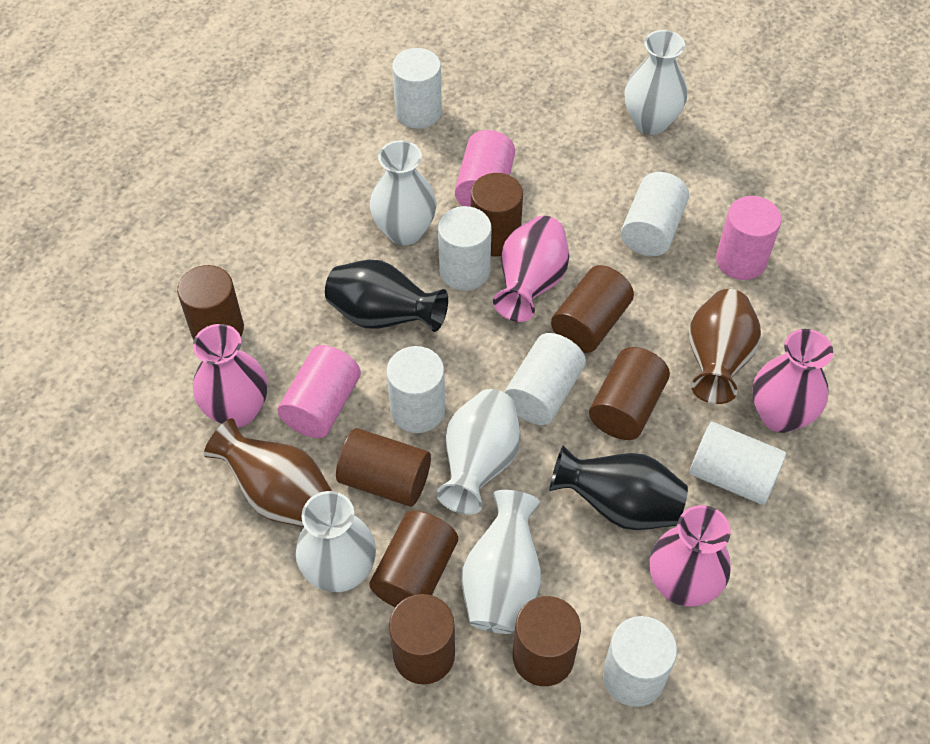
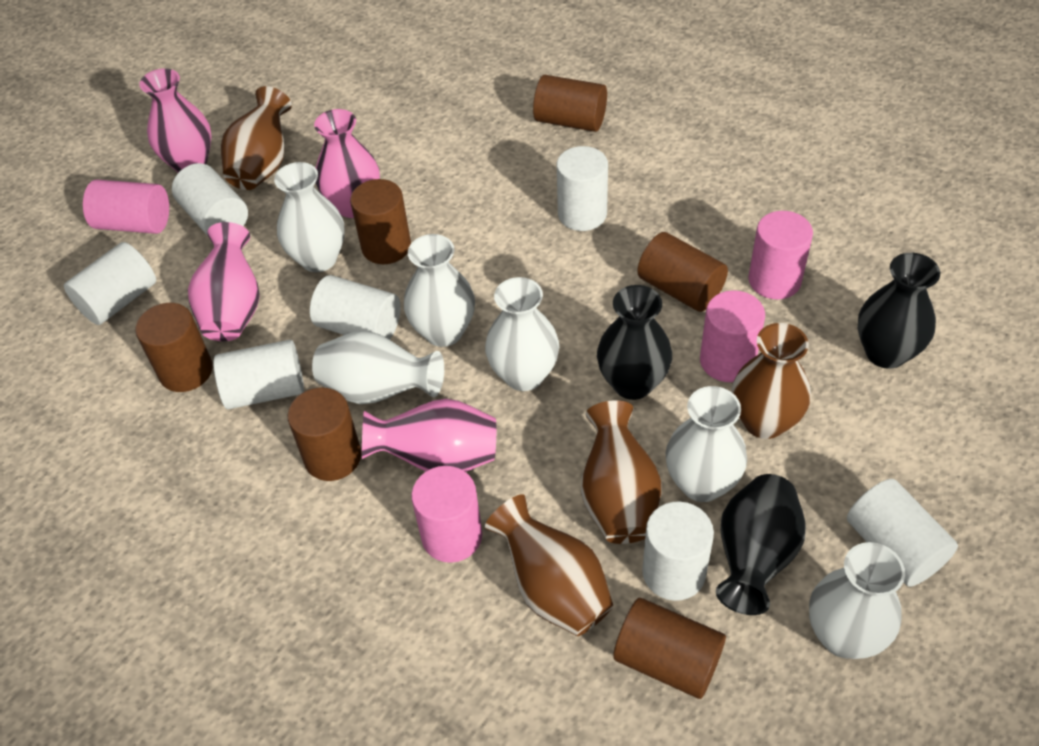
black vase: 2 -> 3
brown cylinder: 8 -> 6
brown vase: 2 -> 4
pink cylinder: 3 -> 4
white vase: 5 -> 6

